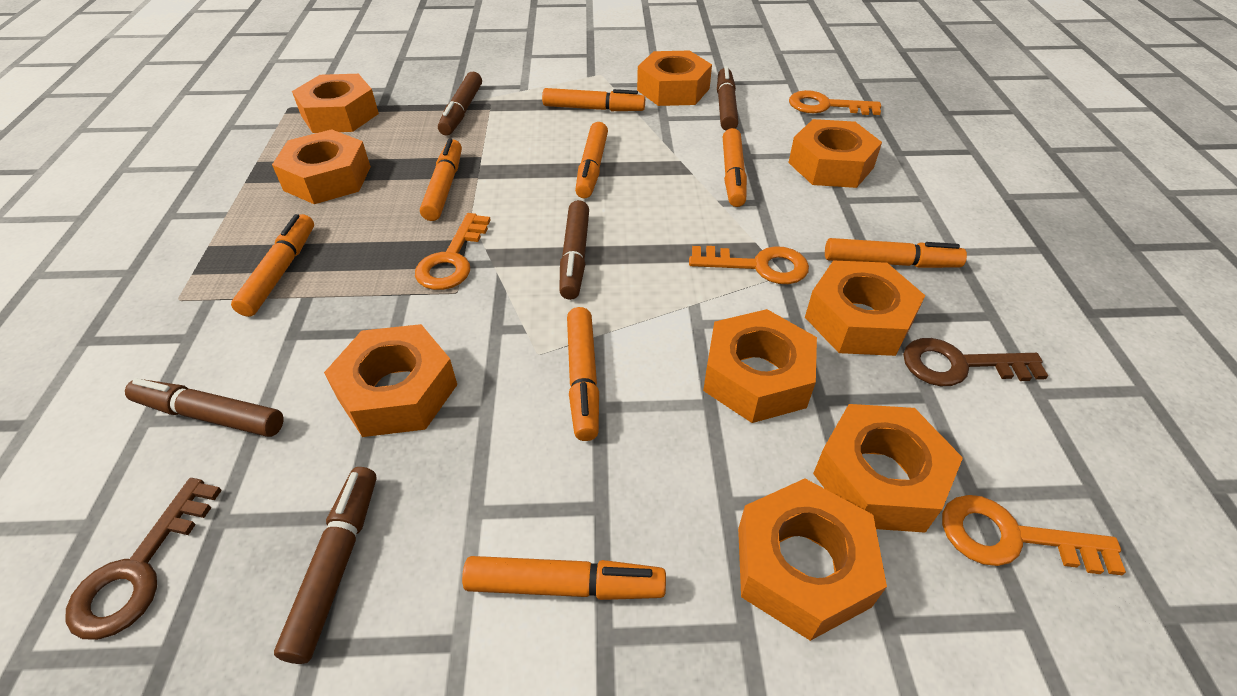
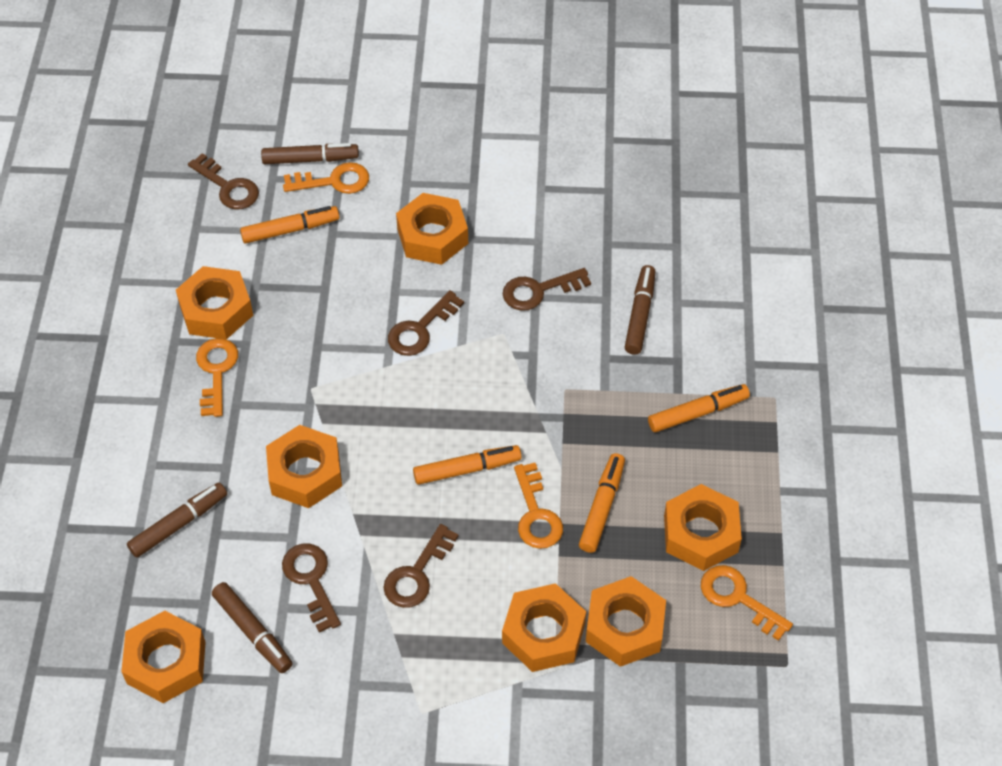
brown key: 2 -> 5
brown marker: 5 -> 4
orange marker: 8 -> 4
orange nut: 9 -> 7

